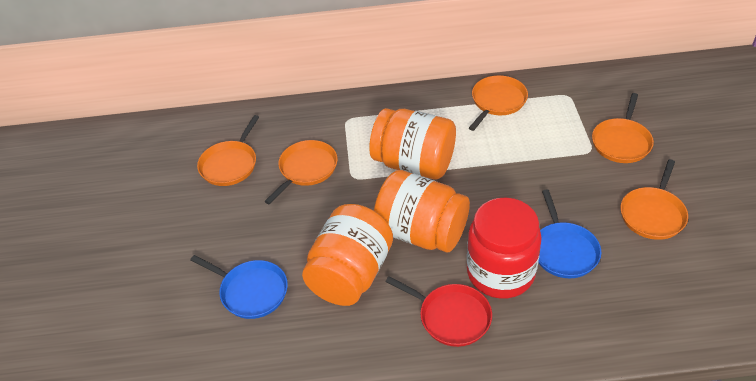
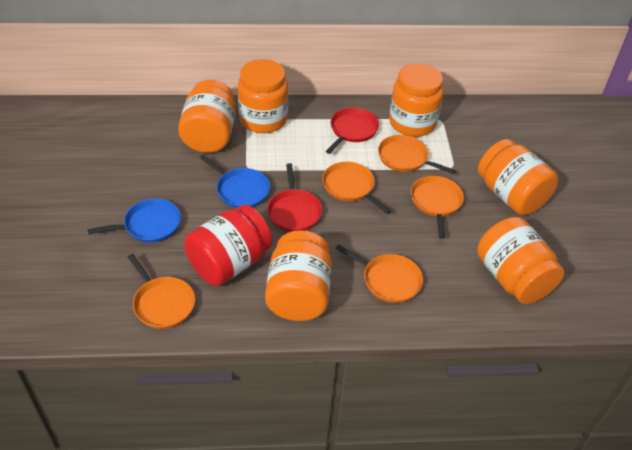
orange jar: 3 -> 6
red pan: 1 -> 2

